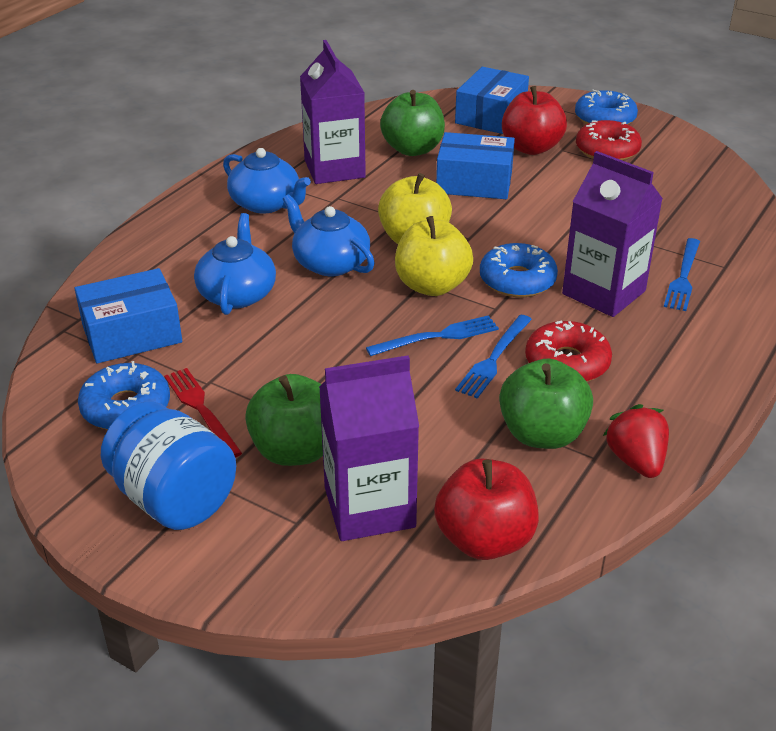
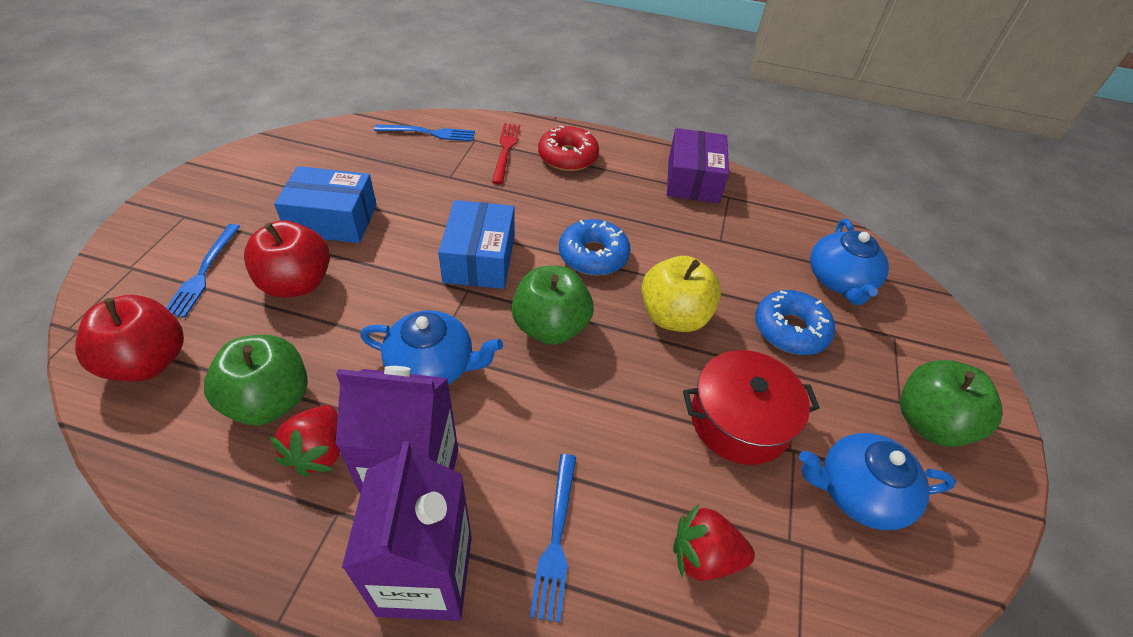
blue box: 3 -> 2
blue donut: 3 -> 2
blue jar: 1 -> 0
purple box: 0 -> 1
purple carton: 3 -> 2
red donut: 2 -> 1
red pot: 0 -> 1
red strawberry: 1 -> 2
yellow apple: 2 -> 1

